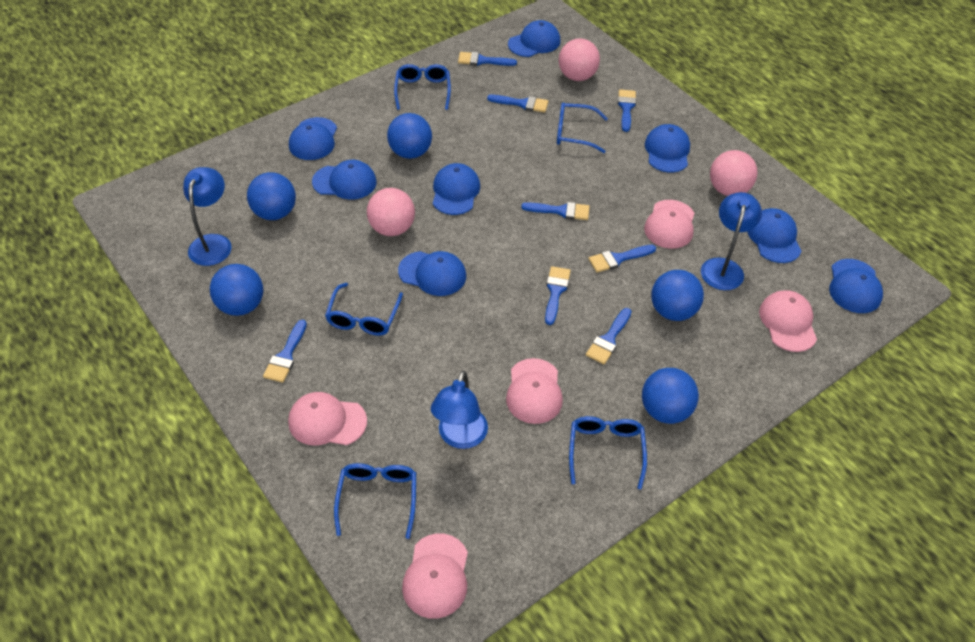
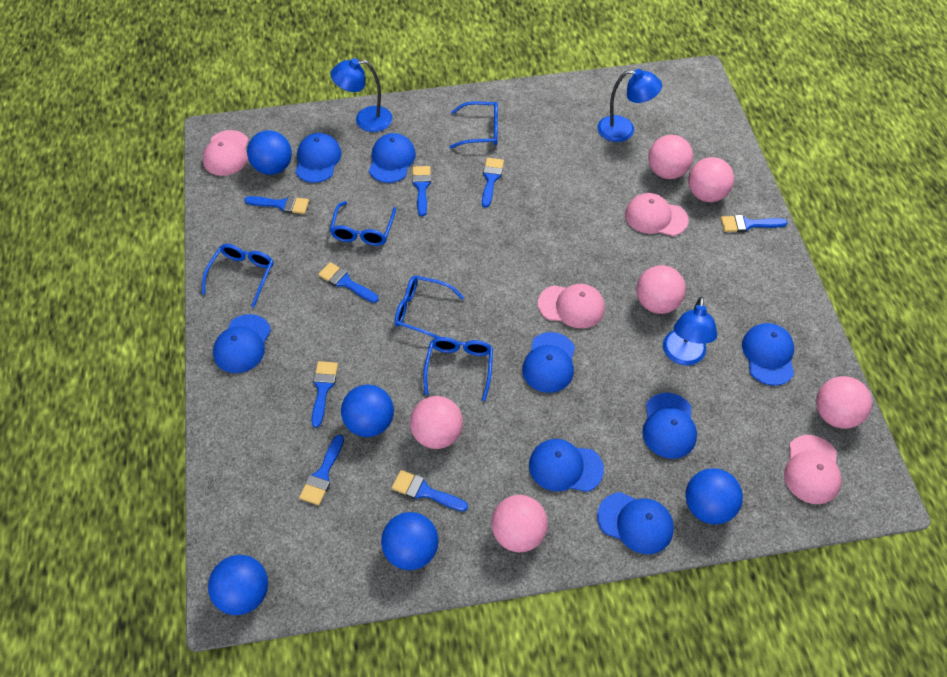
pink ball: 3 -> 6
pink cap: 5 -> 4

